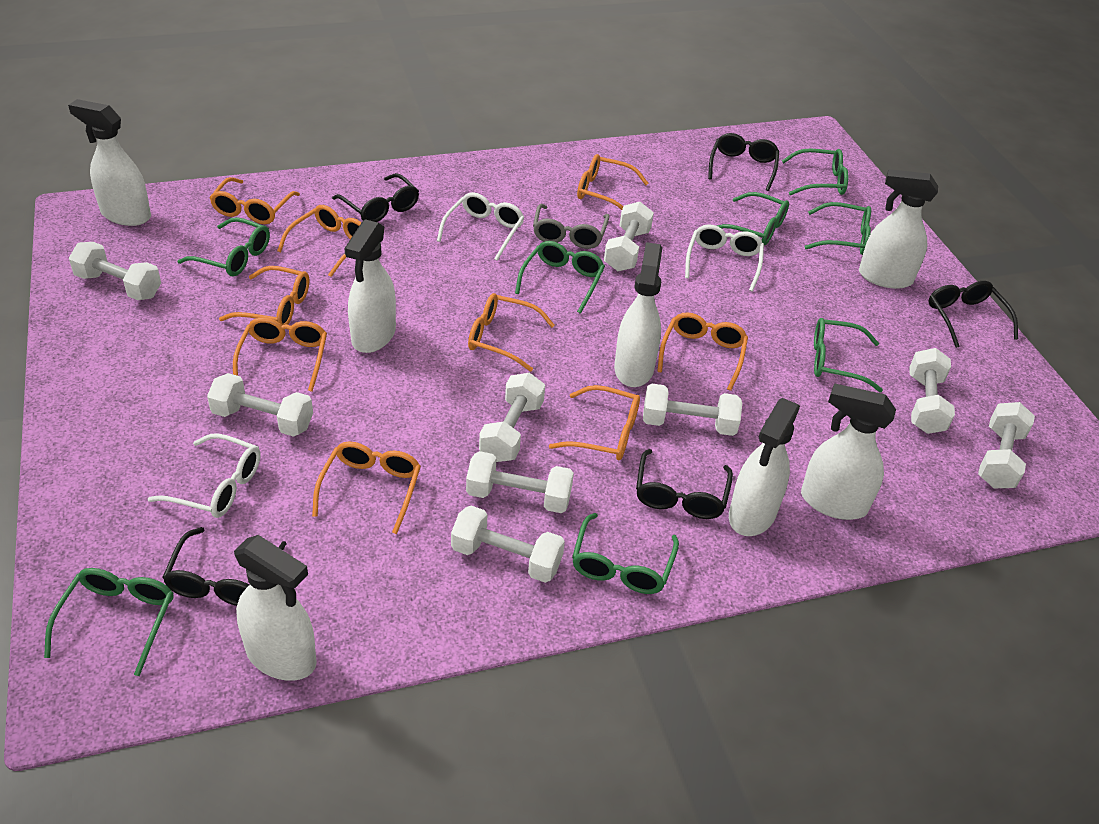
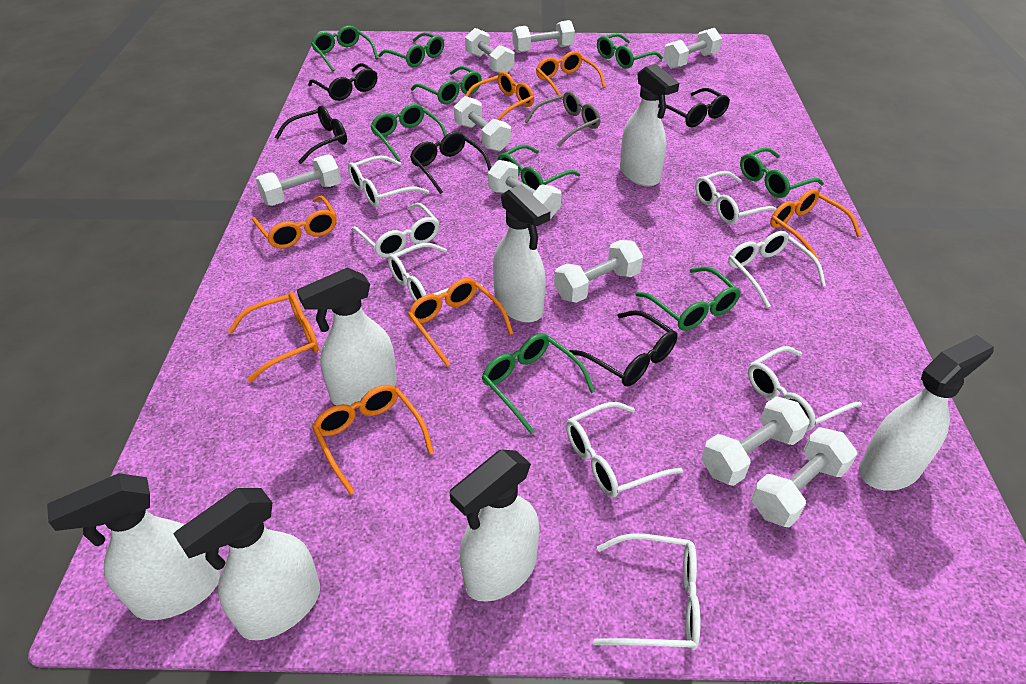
green glasses: 8 -> 9
orange glasses: 9 -> 7
white glasses: 3 -> 8

